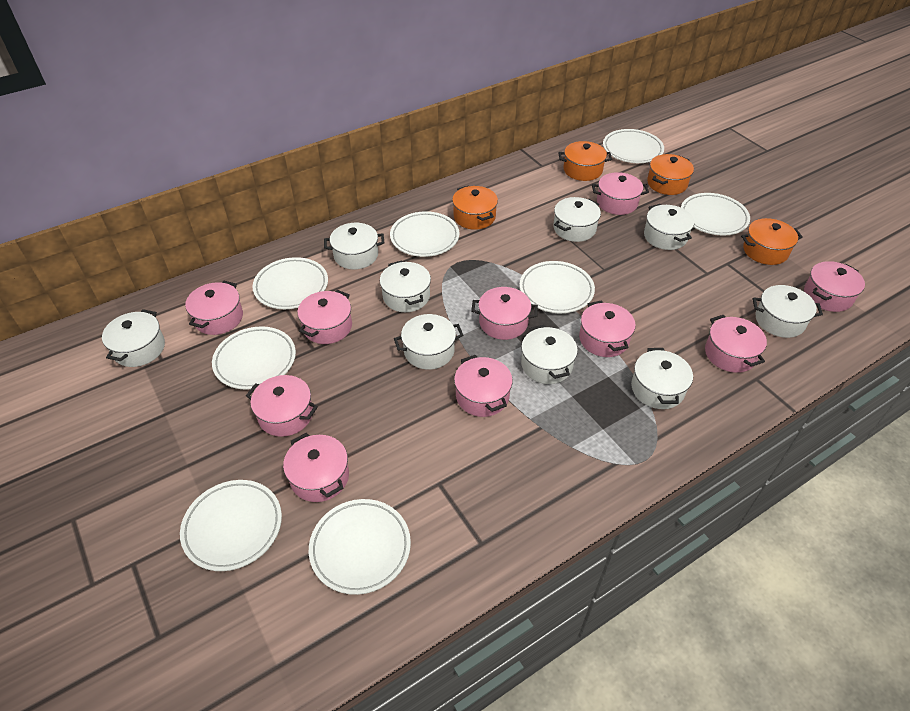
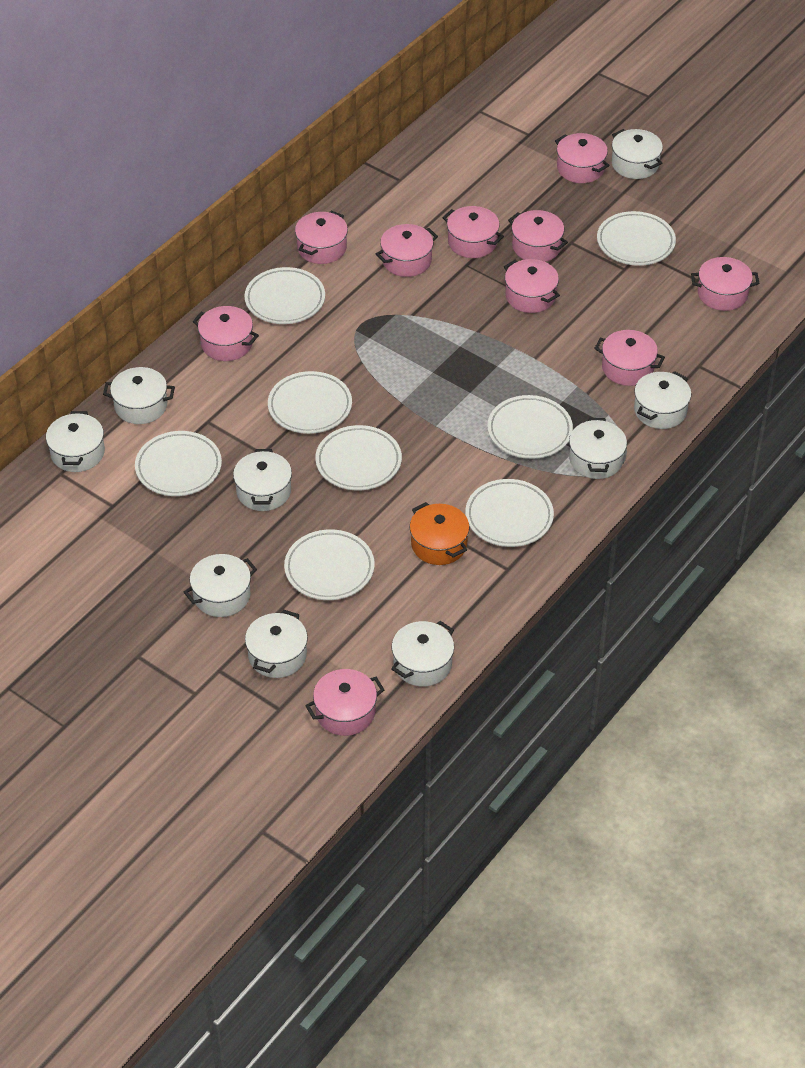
orange pot: 4 -> 1

